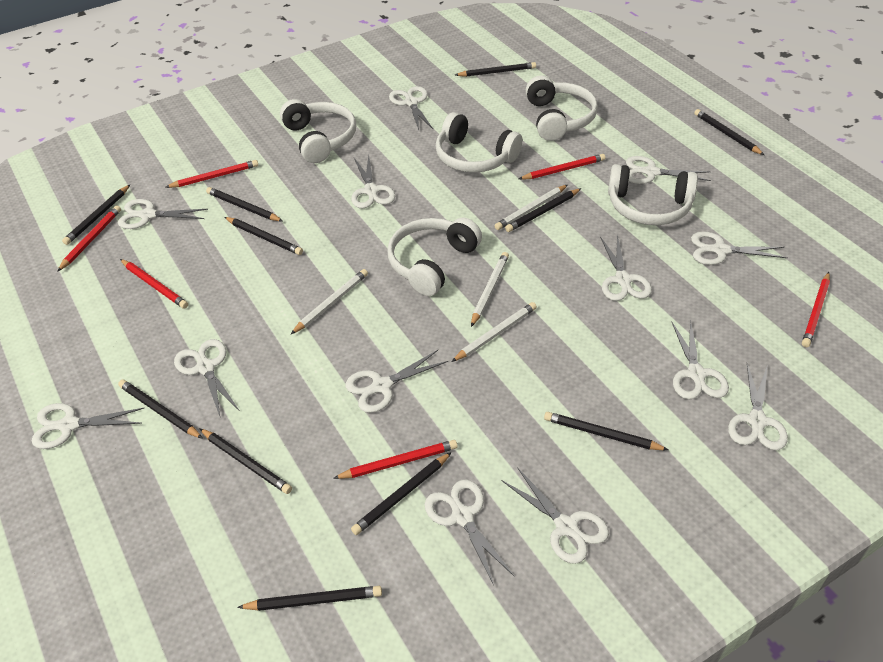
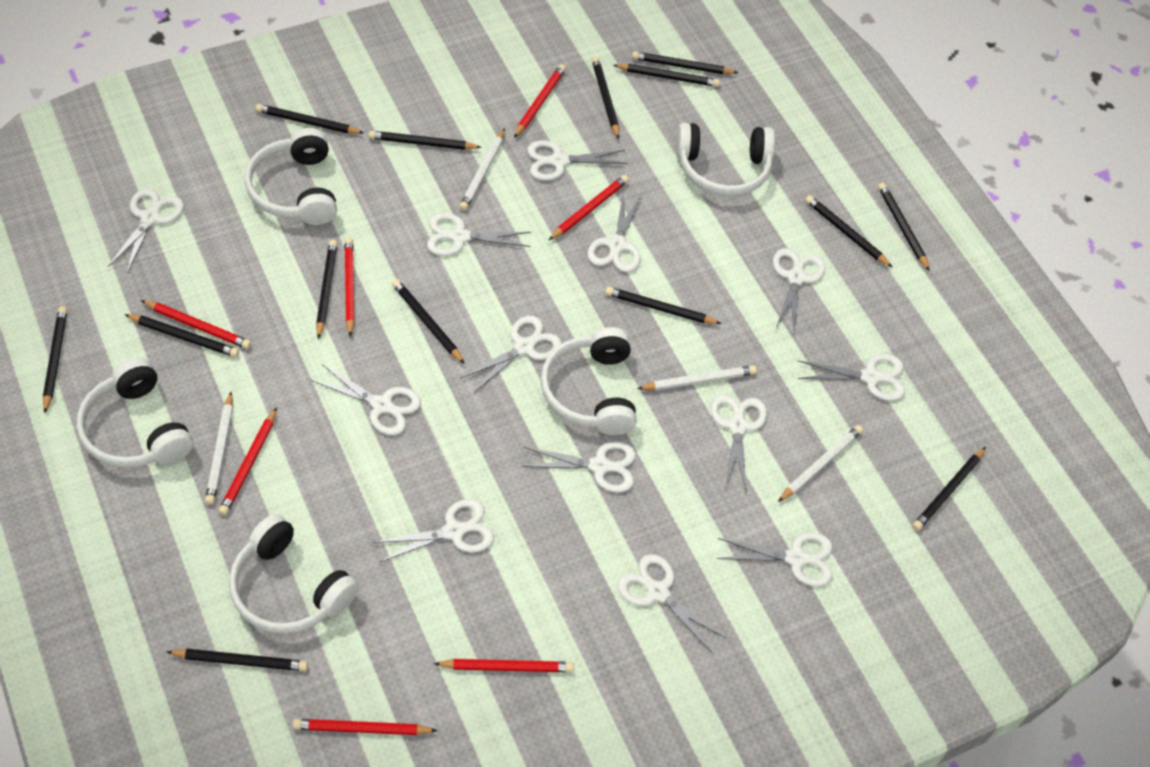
black pencil: 11 -> 14
red pencil: 6 -> 7

